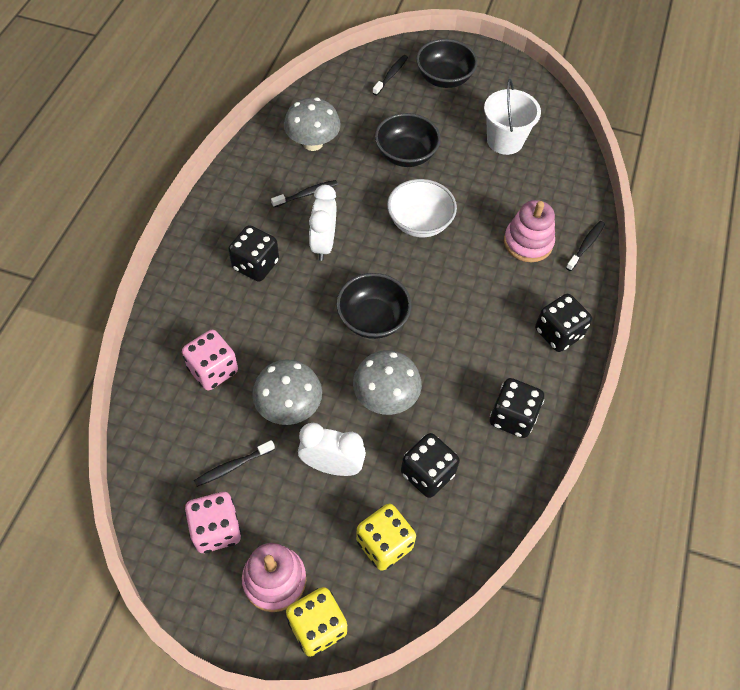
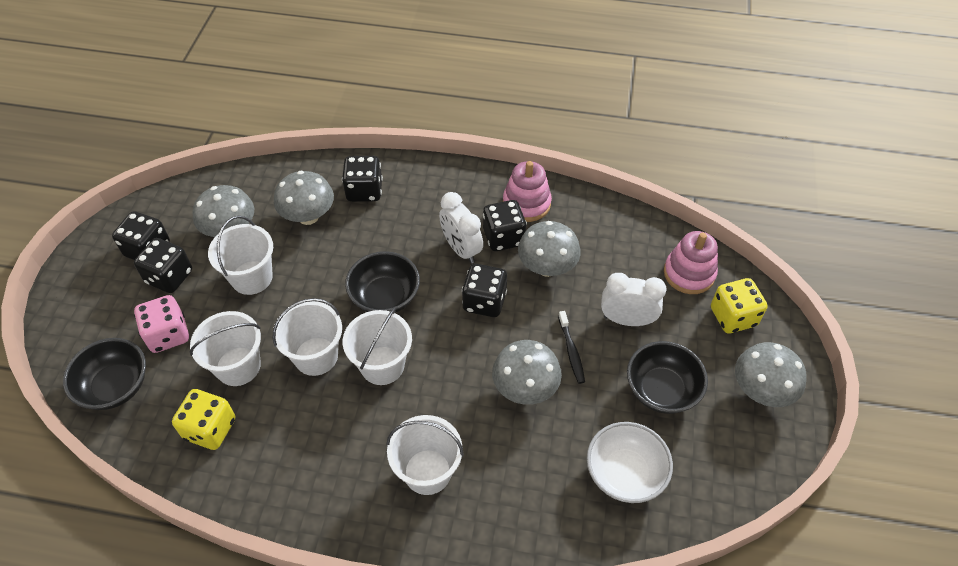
black dice: 4 -> 5
black toothbrush: 4 -> 1
grey mushroom: 3 -> 5
pink dice: 2 -> 1
white bucket: 1 -> 5

